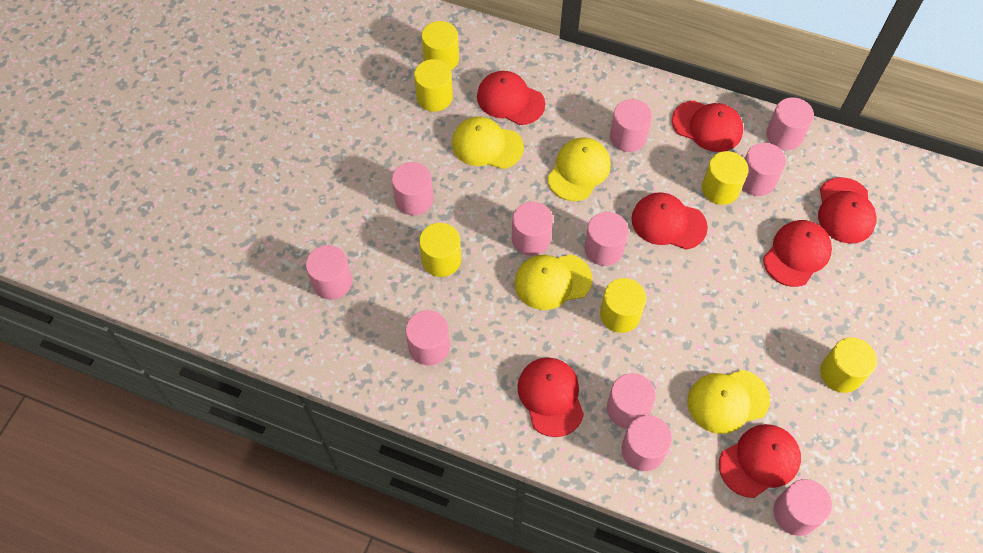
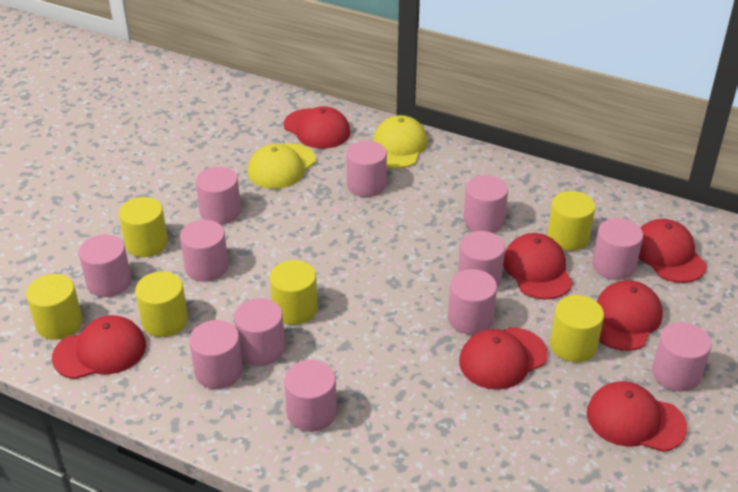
pink cylinder: 11 -> 12
yellow cap: 4 -> 2

